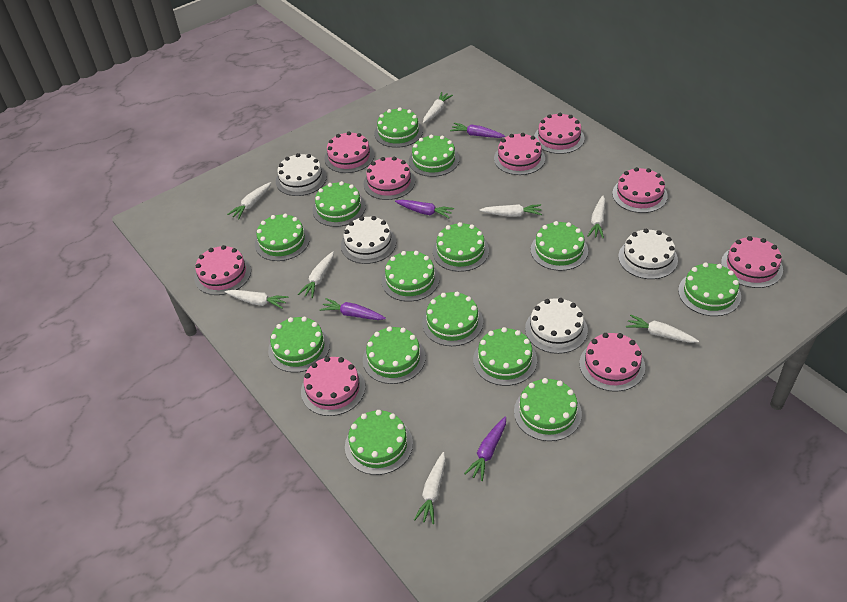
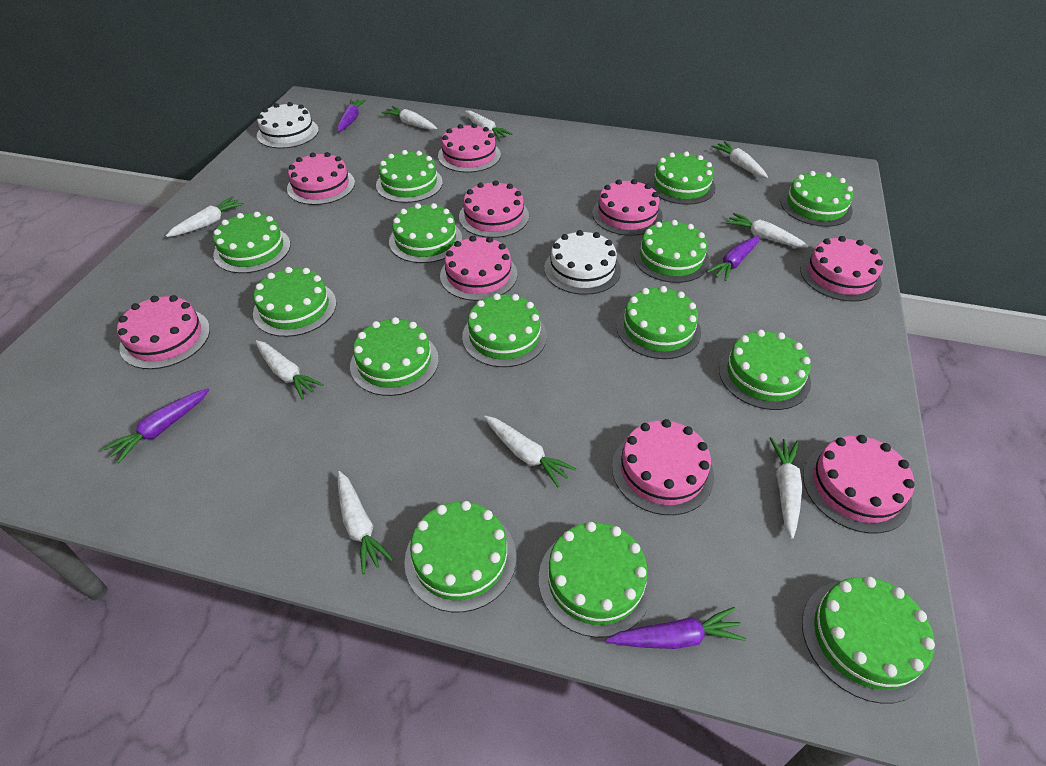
white cake: 4 -> 2
white carrot: 8 -> 9

